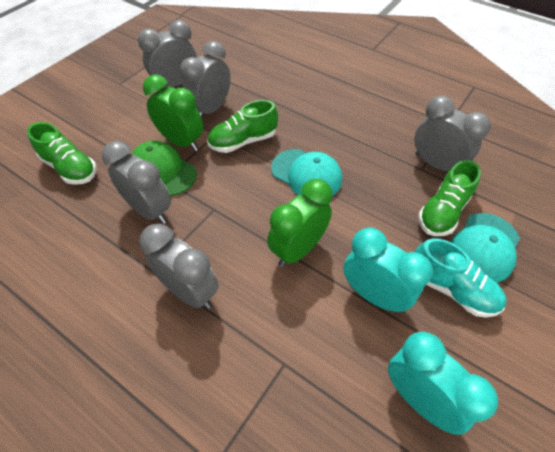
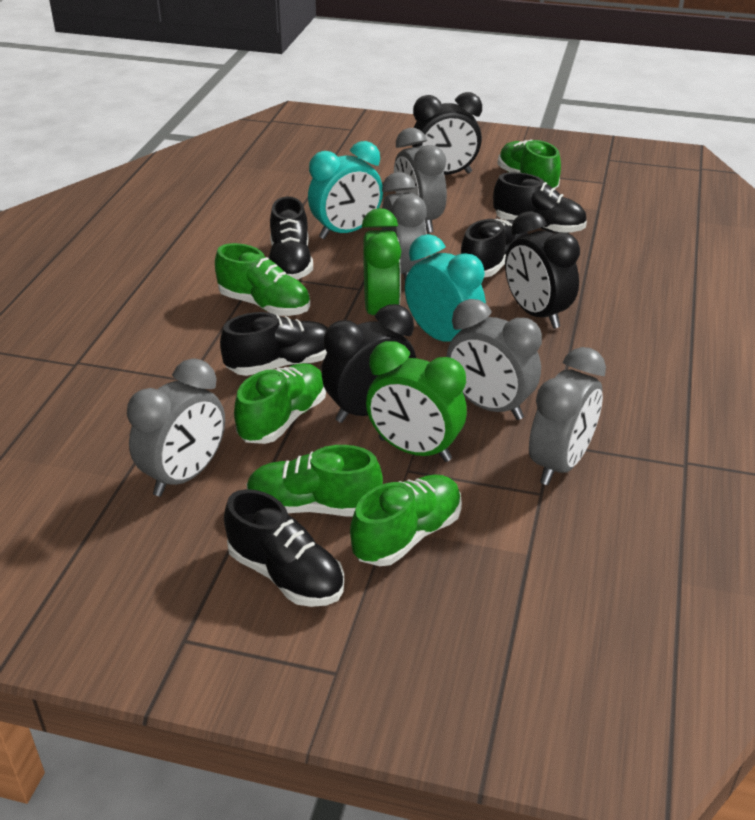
black clock: 0 -> 3
black shoe: 0 -> 5
green cap: 1 -> 0
green shoe: 3 -> 5
turquoise cap: 2 -> 0
turquoise shoe: 1 -> 0

